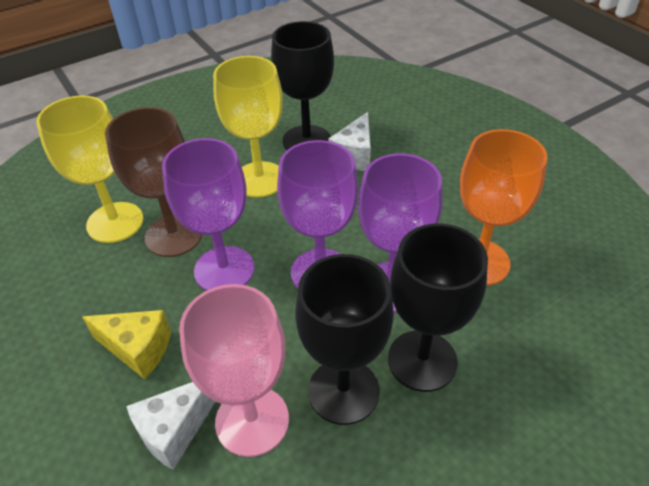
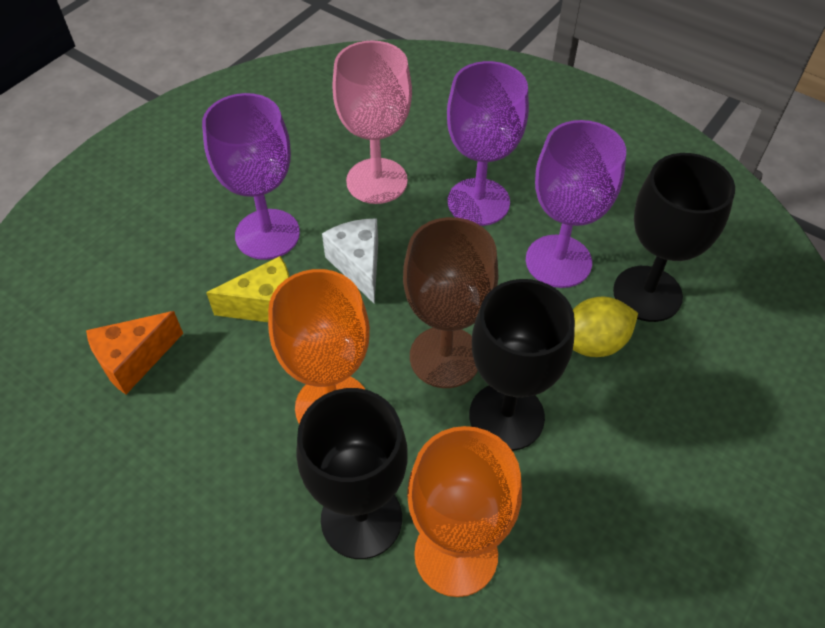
orange cheese: 0 -> 1
orange goblet: 1 -> 2
white cheese: 2 -> 1
yellow goblet: 2 -> 0
yellow lemon: 0 -> 1

